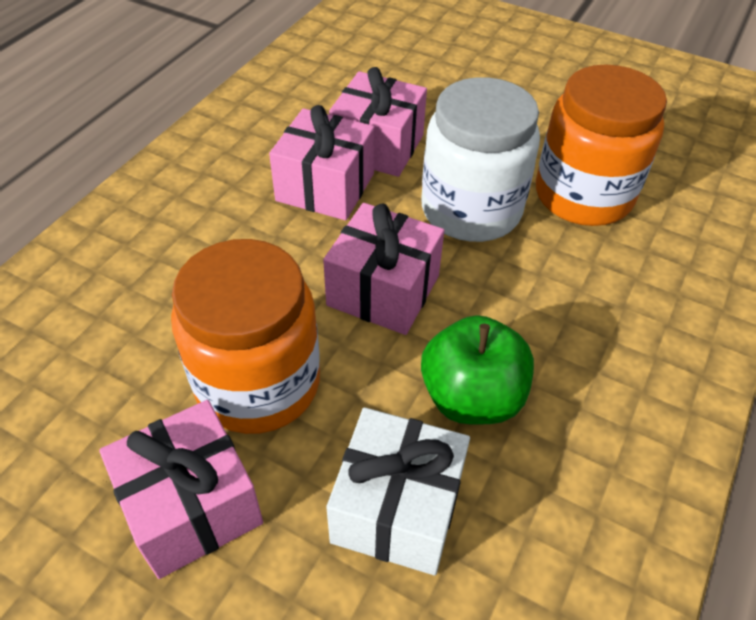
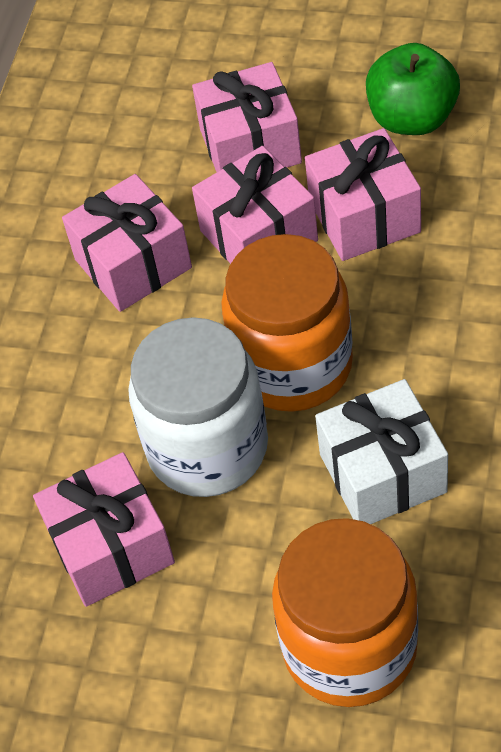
pink gift: 4 -> 5

